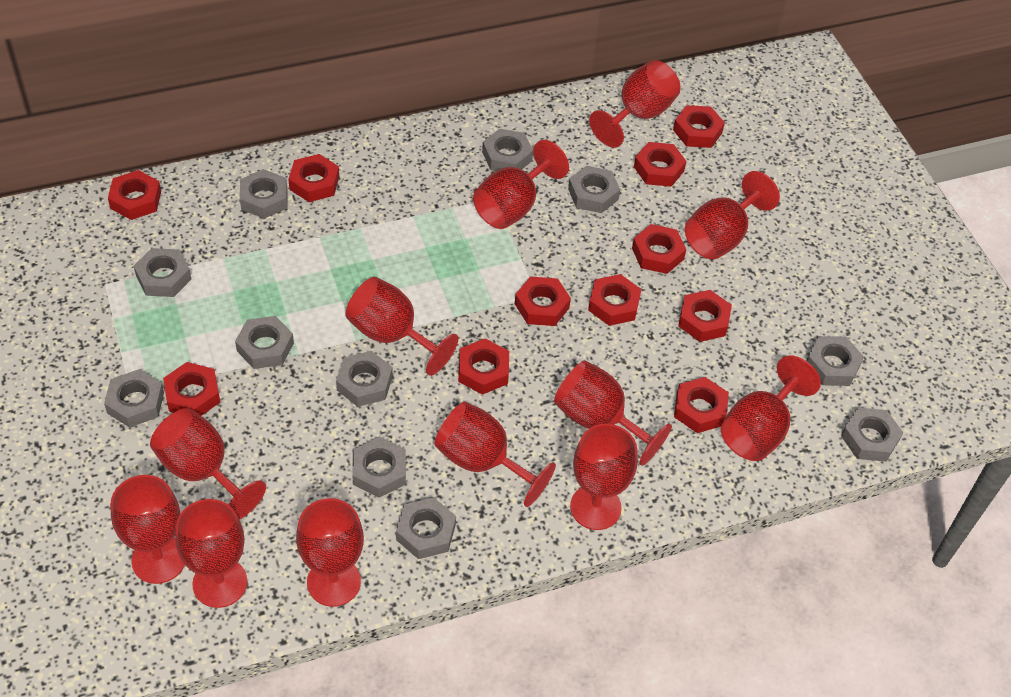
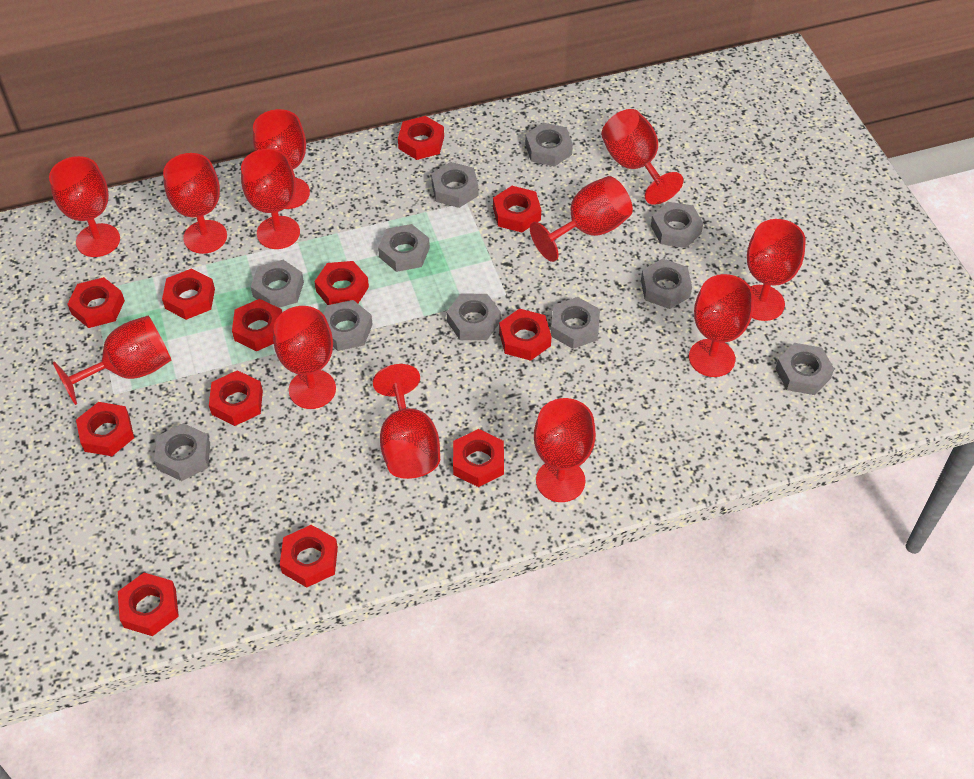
red nut: 11 -> 12

